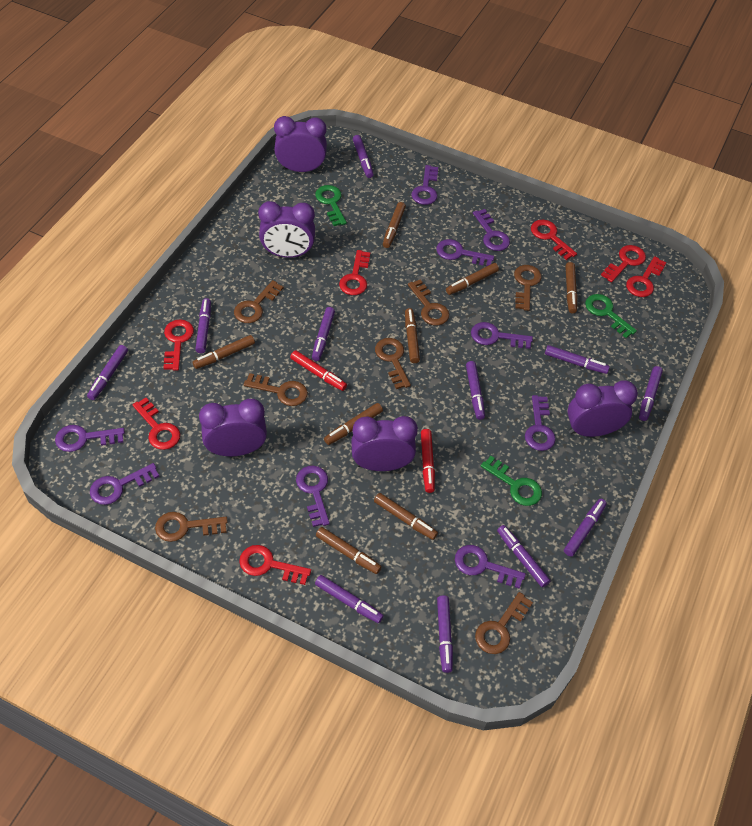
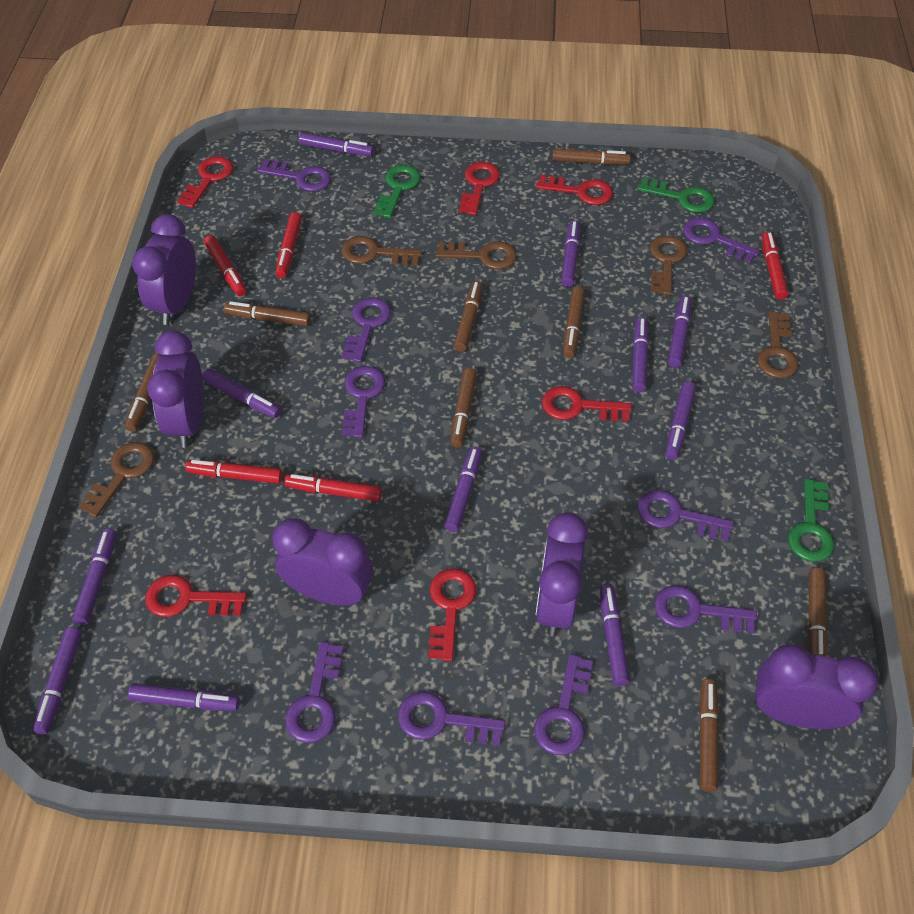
brown key: 7 -> 5
red key: 7 -> 6
red marker: 2 -> 5

